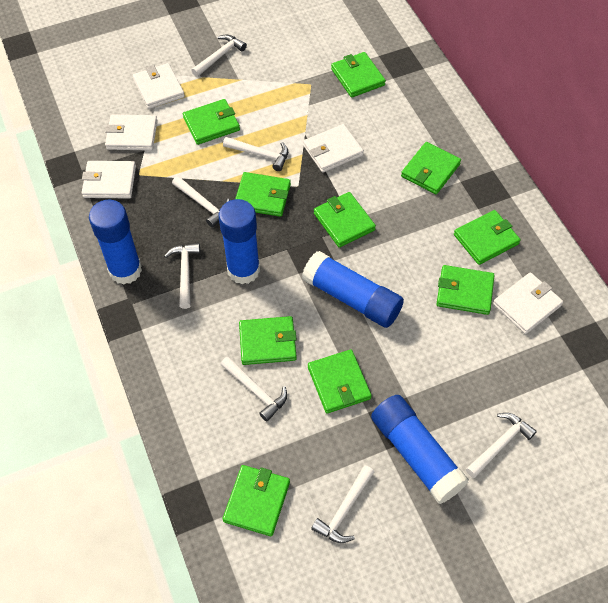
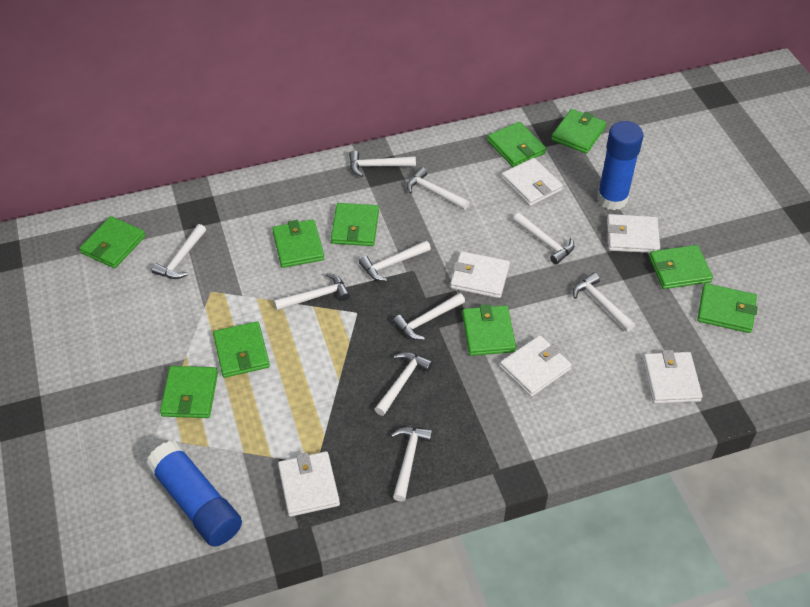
blue glue stick: 4 -> 2
white hammer: 7 -> 10
white wallet: 5 -> 6

